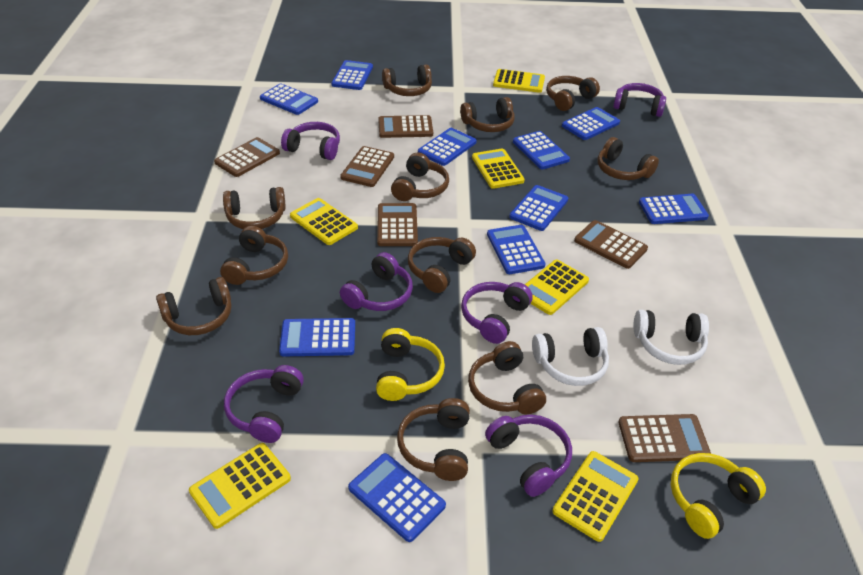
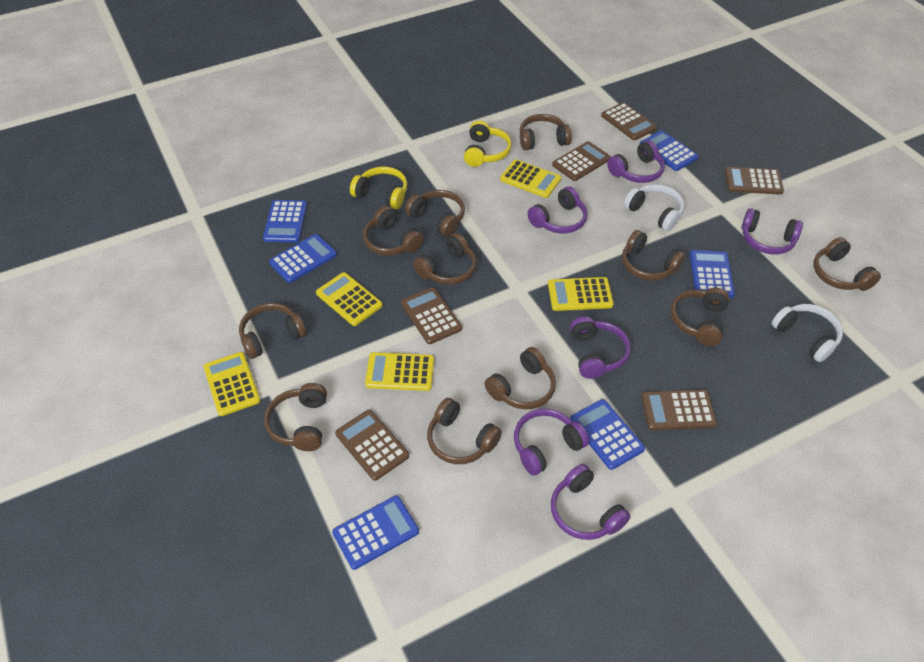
blue calculator: 10 -> 6
yellow calculator: 6 -> 5

